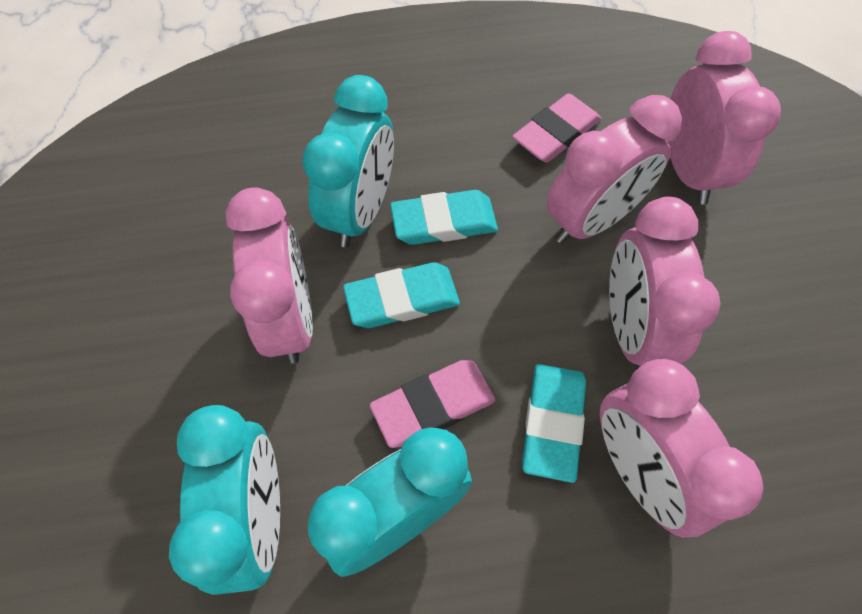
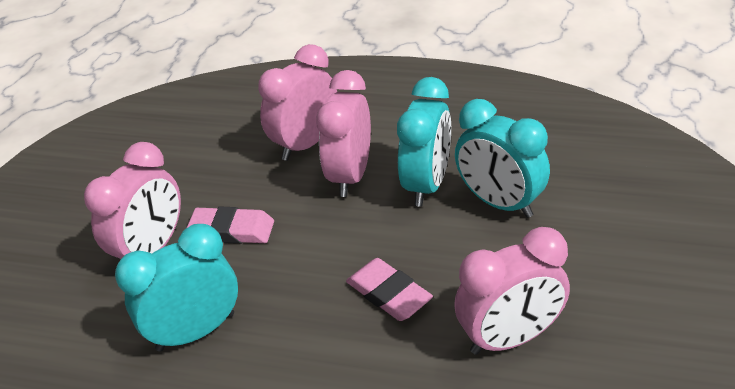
pink clock: 5 -> 4
turquoise eraser: 3 -> 0

